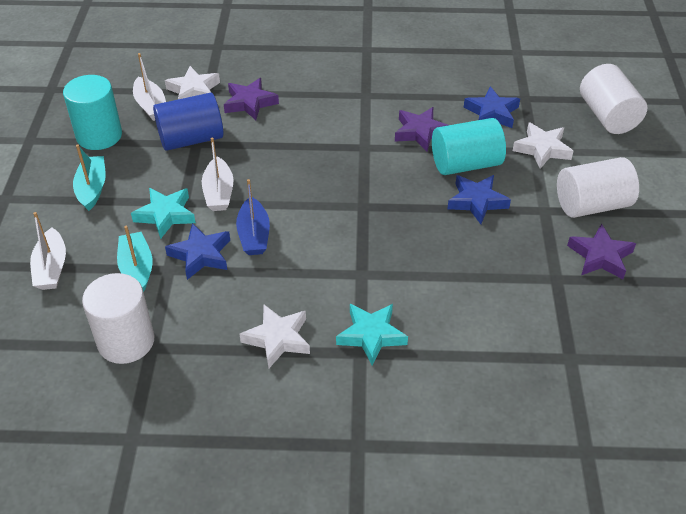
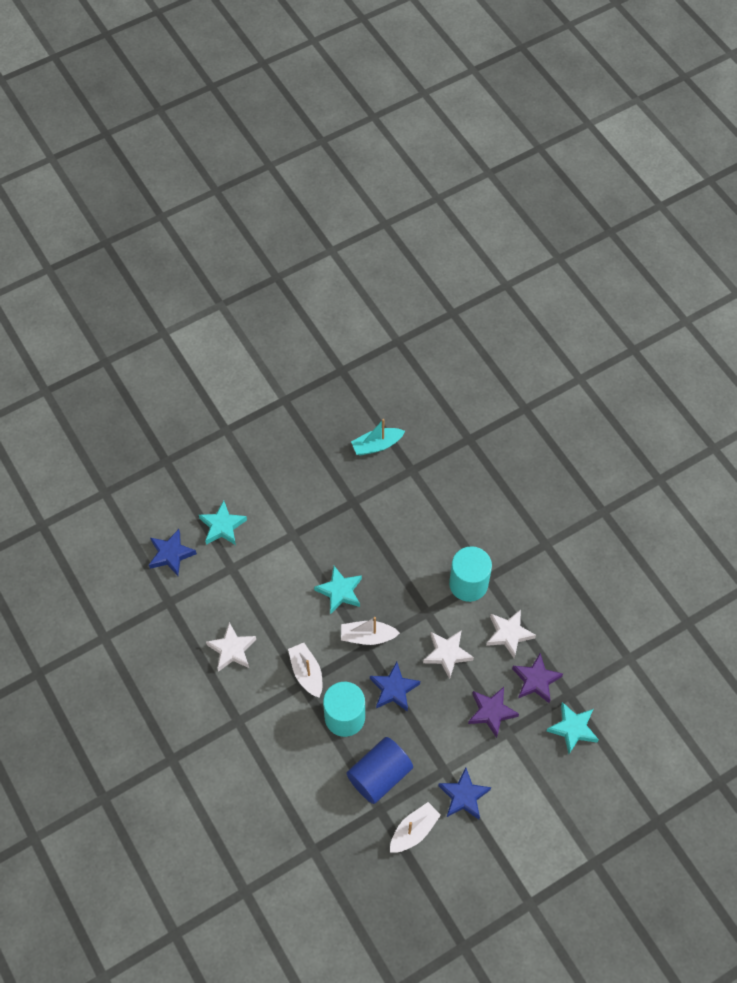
blue boat: 1 -> 0
purple star: 3 -> 2
turquoise boat: 2 -> 1
turquoise star: 2 -> 3
white cylinder: 3 -> 0

